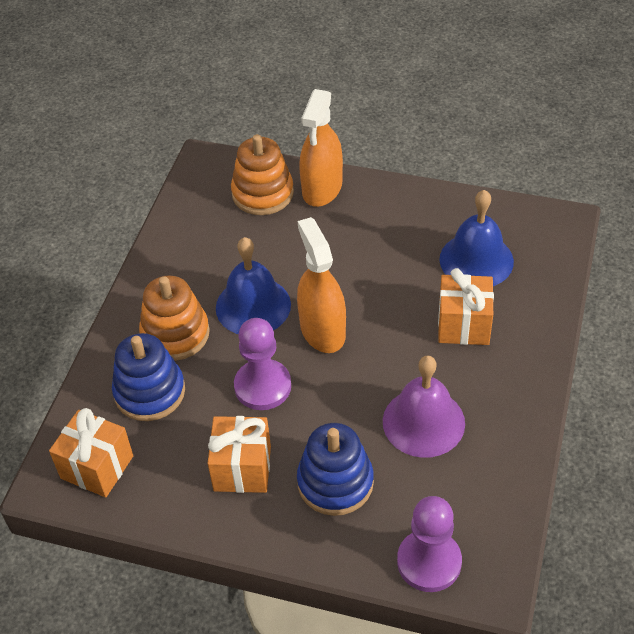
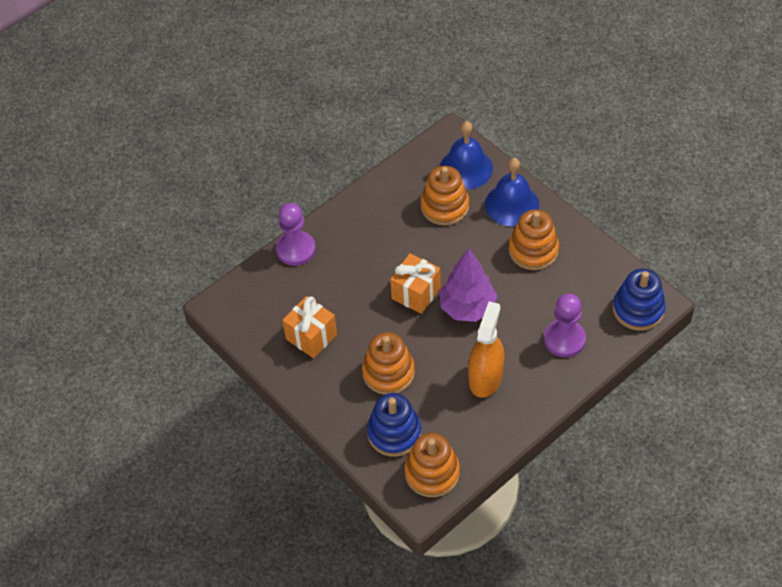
orange gift: 3 -> 2
orange spray bottle: 2 -> 1
orange stacking toy: 2 -> 4
purple bell: 1 -> 0
purple tree: 0 -> 1

